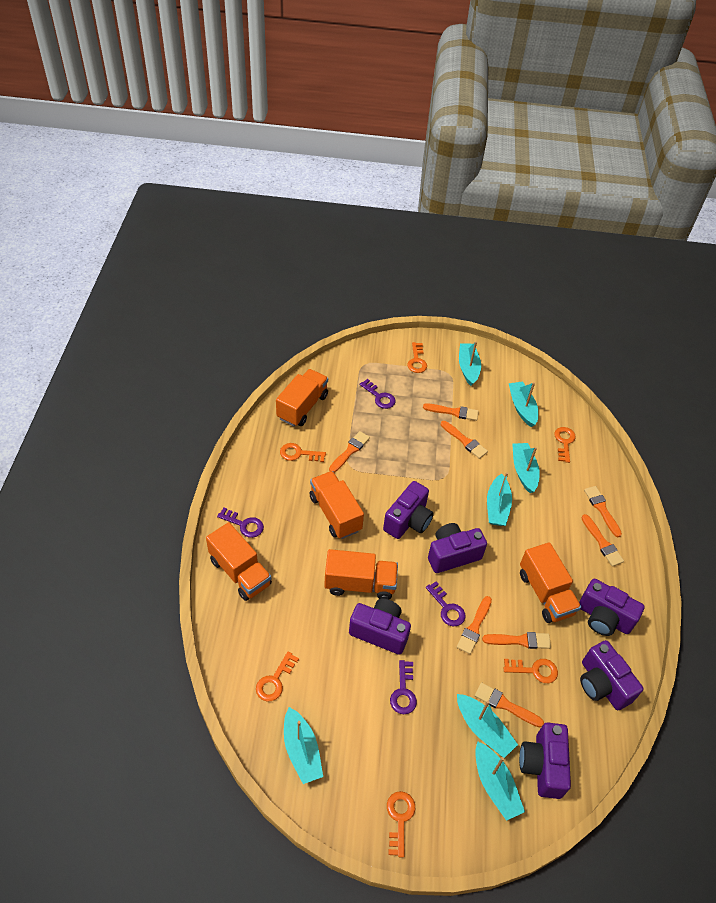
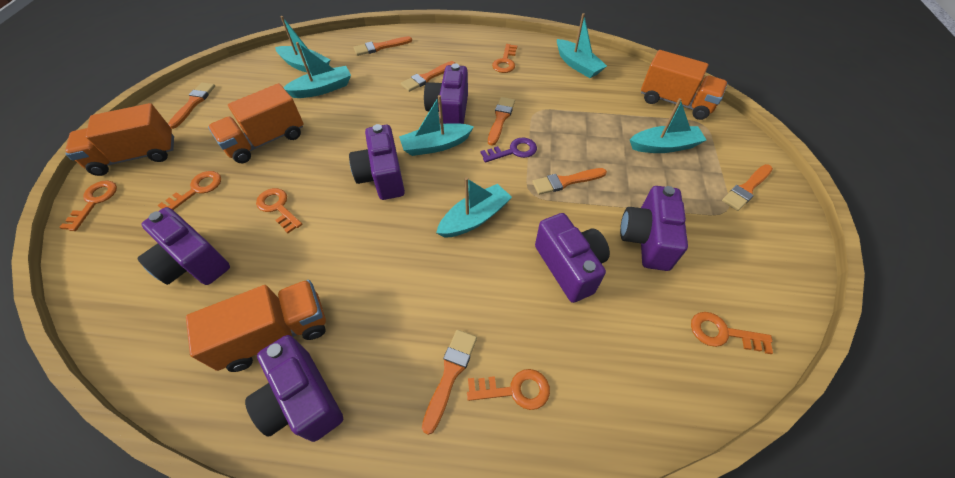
orange brush: 8 -> 7
orange truck: 5 -> 4
purple key: 4 -> 1
turquoise boat: 7 -> 6

